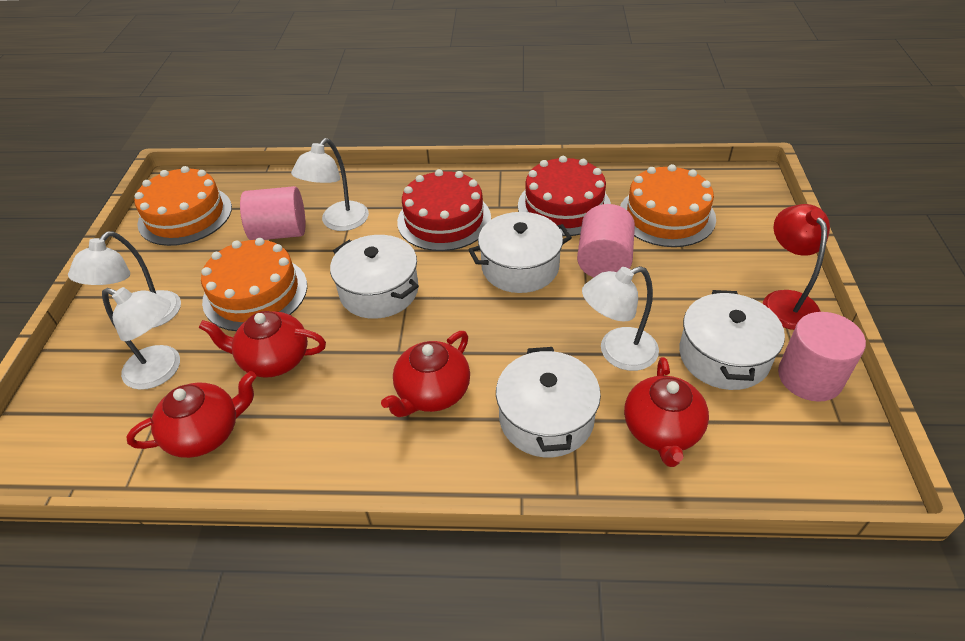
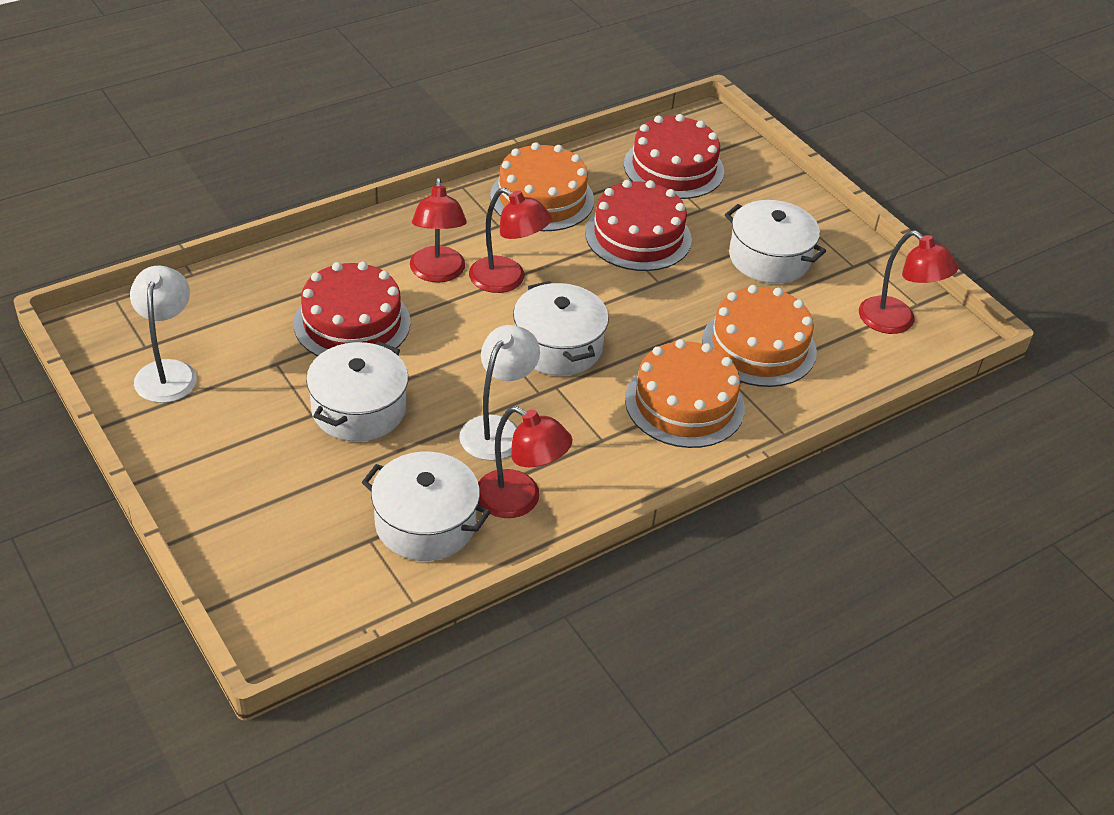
pink cylinder: 3 -> 0
red cake: 2 -> 3
red lamp: 1 -> 4
red teapot: 4 -> 0
white lamp: 4 -> 2

